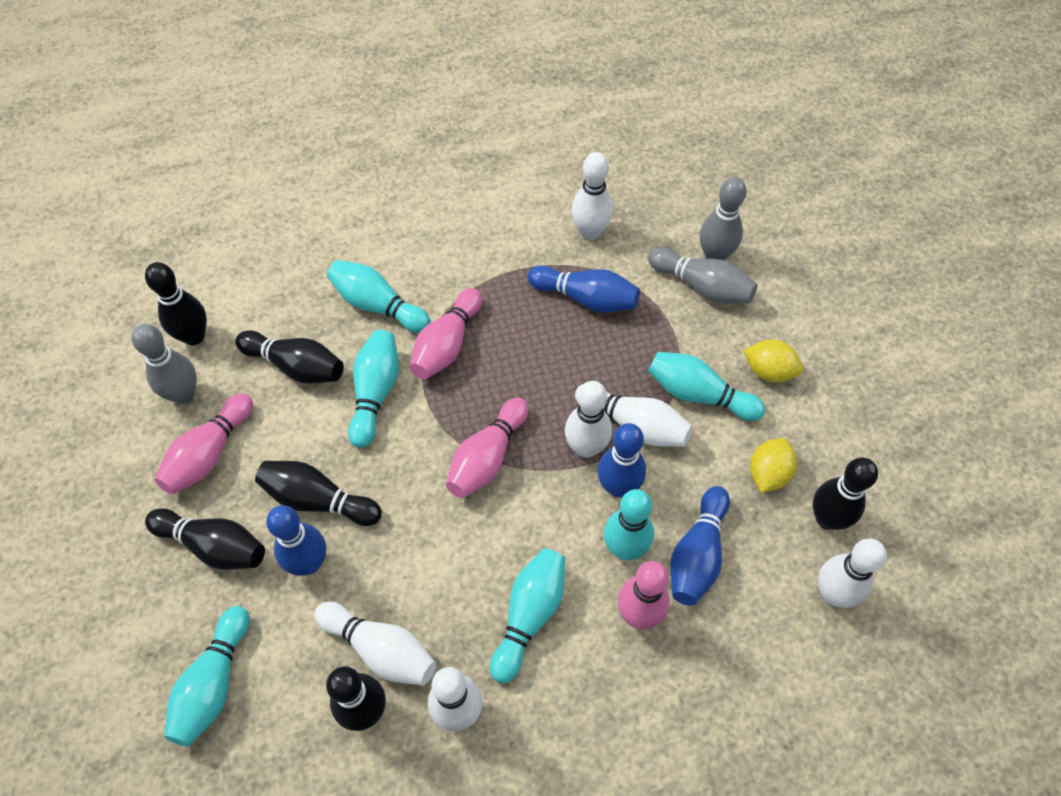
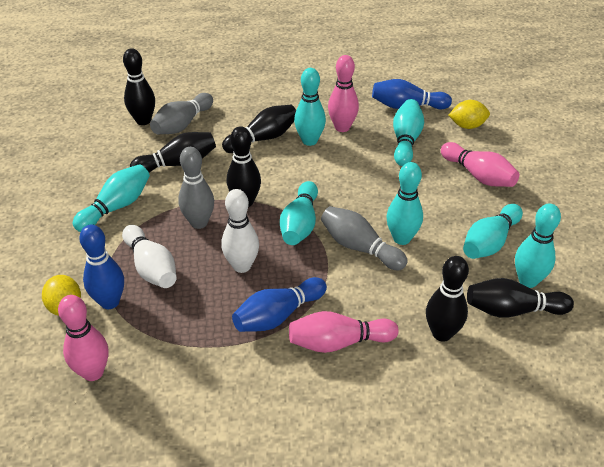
blue bowling pin: 4 -> 3
turquoise bowling pin: 6 -> 7
white bowling pin: 6 -> 2

